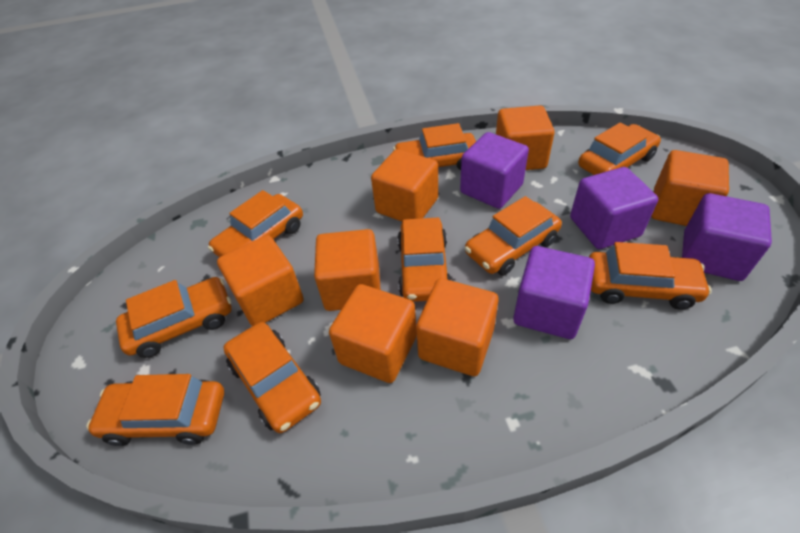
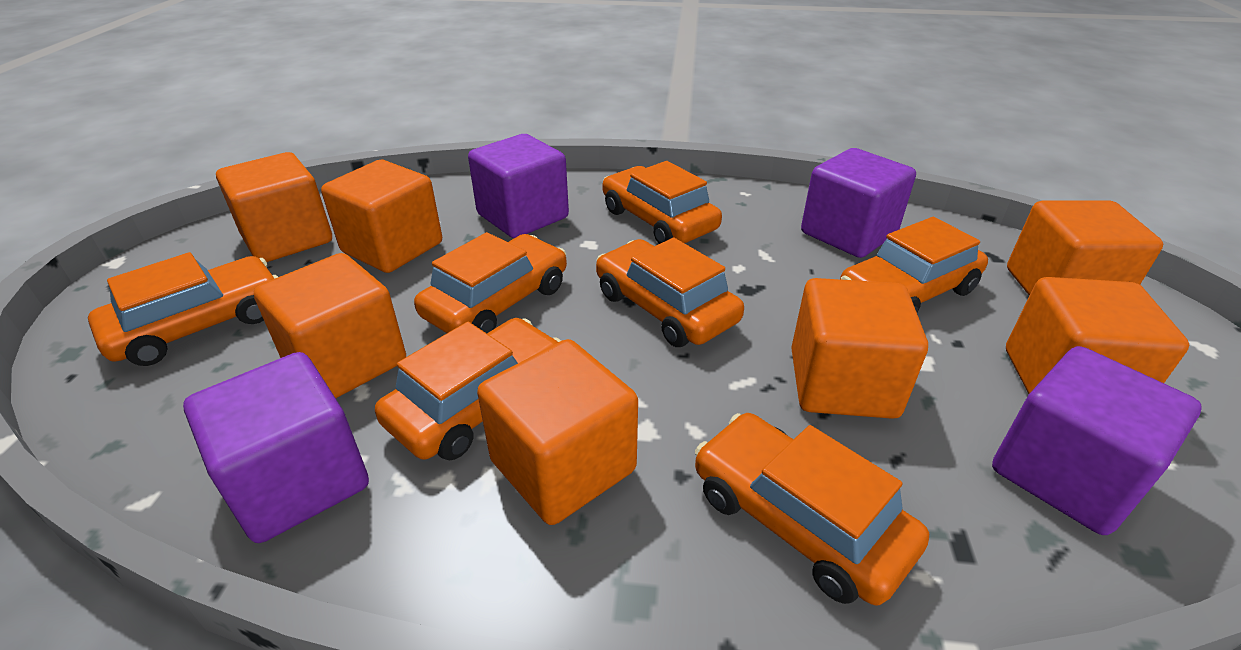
orange car: 9 -> 7

